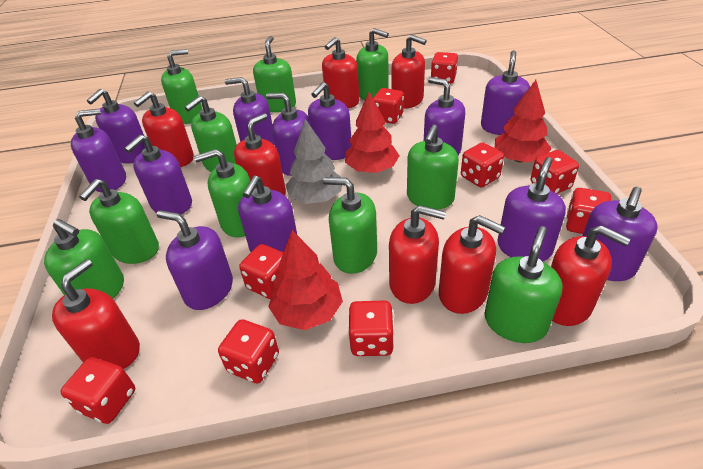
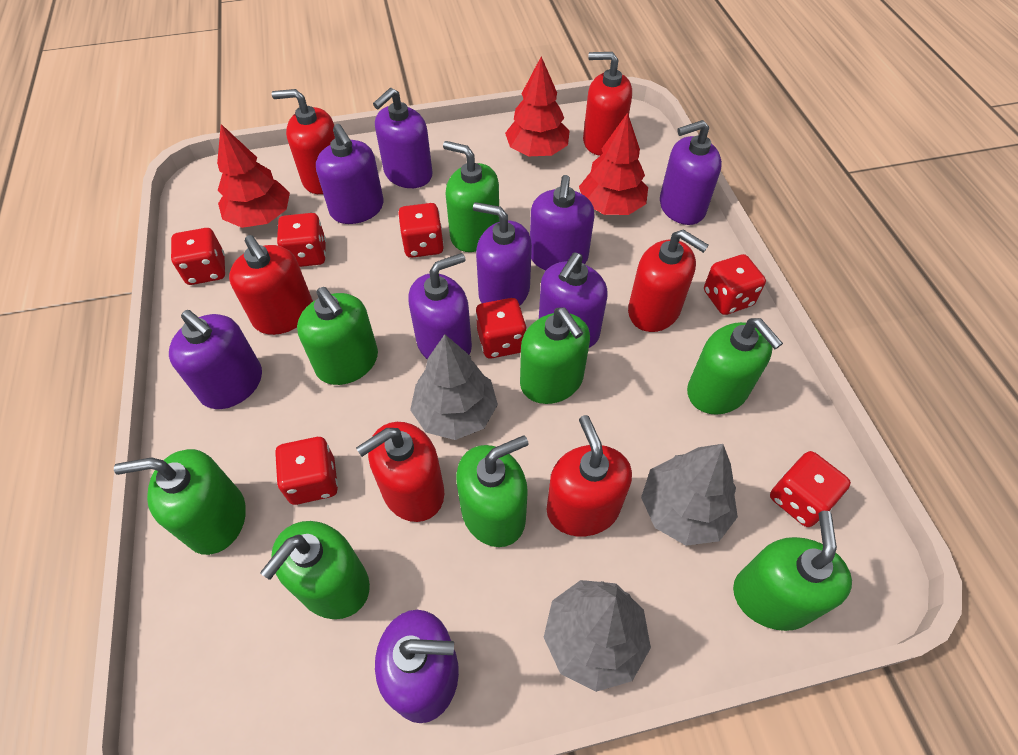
green soap dispenser: 10 -> 8
grey tree: 1 -> 3
purple soap dispenser: 12 -> 9
red dice: 9 -> 7
red soap dispenser: 8 -> 6

